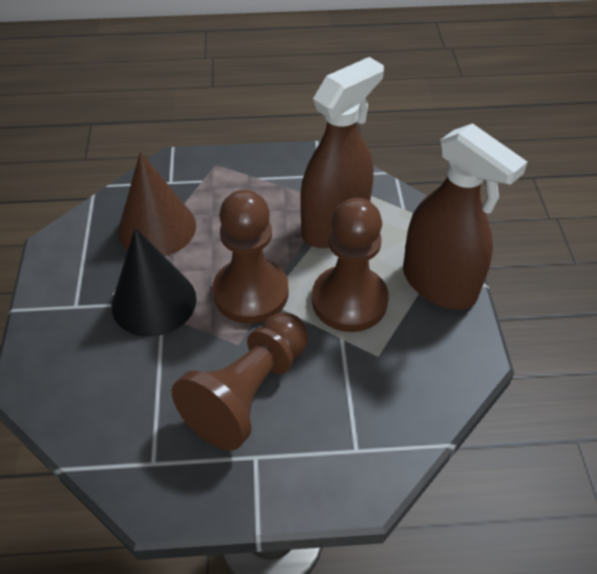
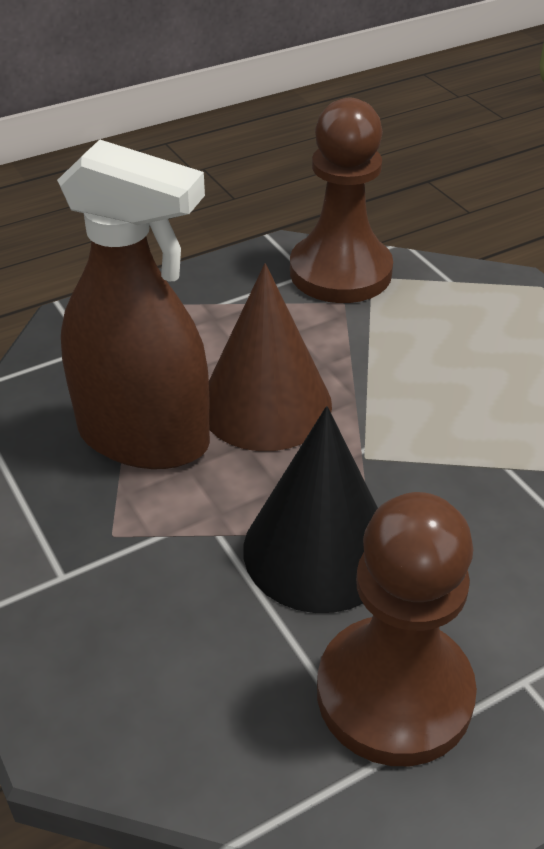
brown pawn: 3 -> 2
brown spray bottle: 2 -> 1

